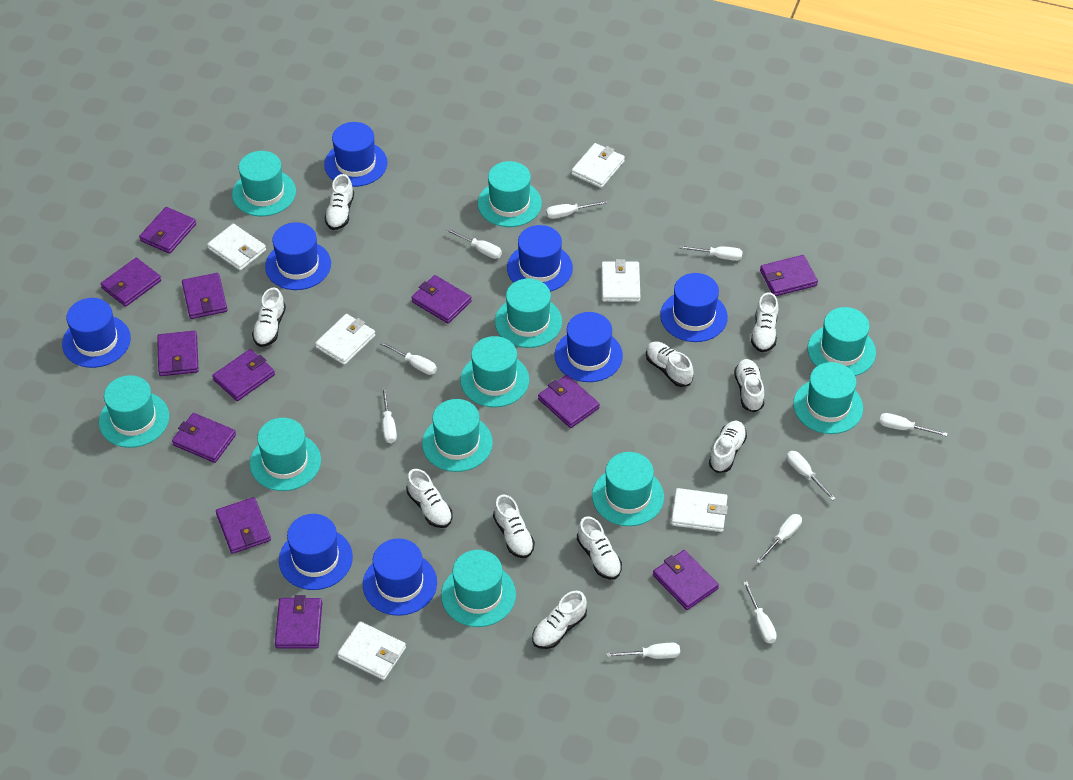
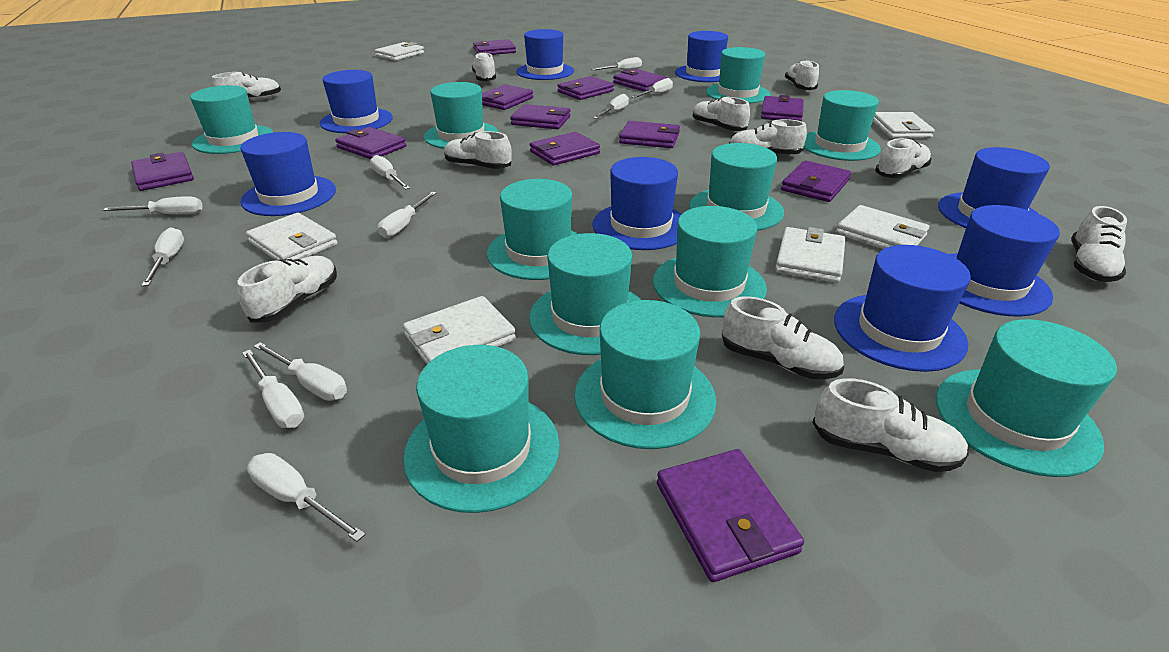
white shoe: 10 -> 11

